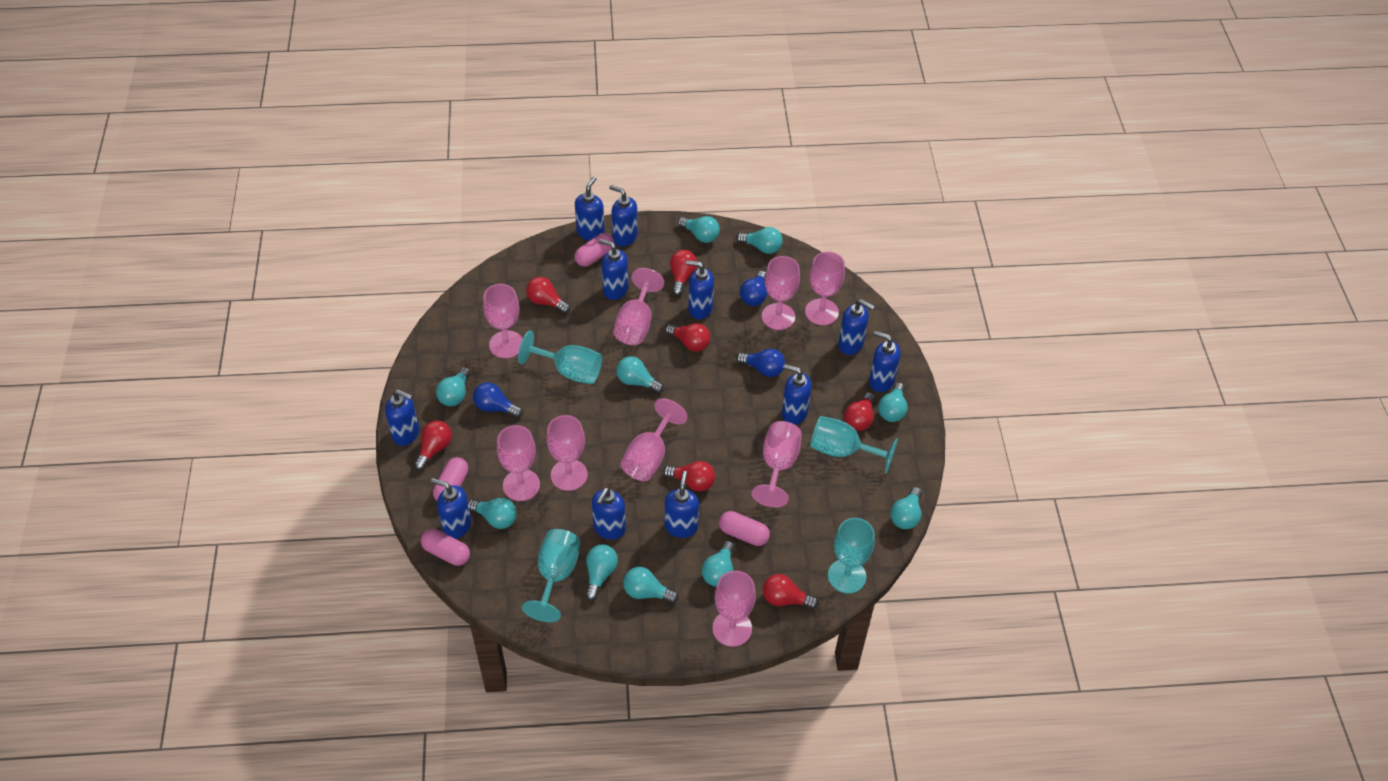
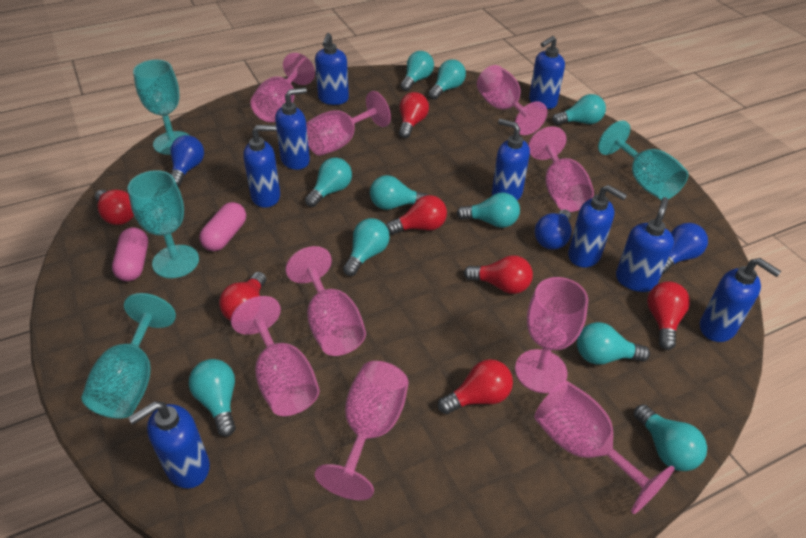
blue soap dispenser: 11 -> 9
pink capsule: 4 -> 2

